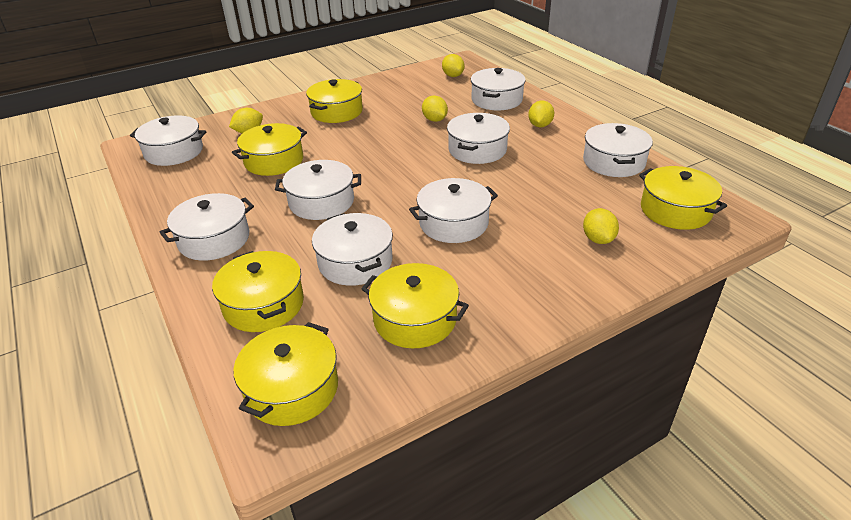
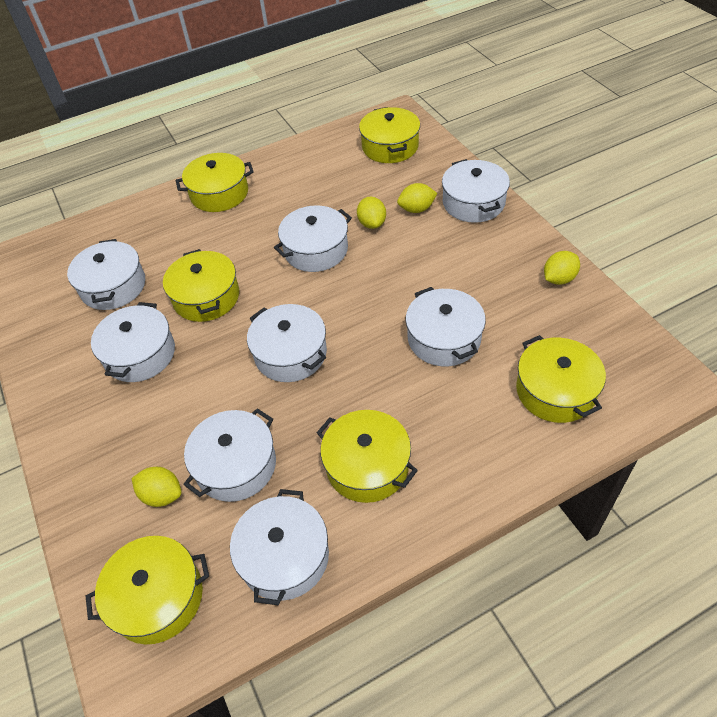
yellow lemon: 5 -> 4

